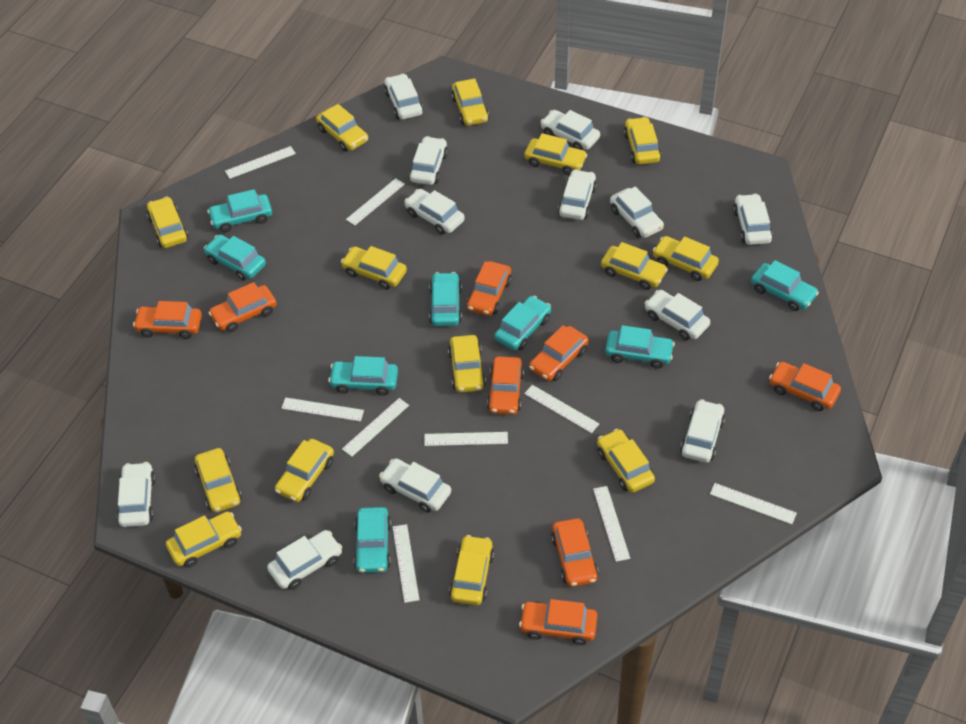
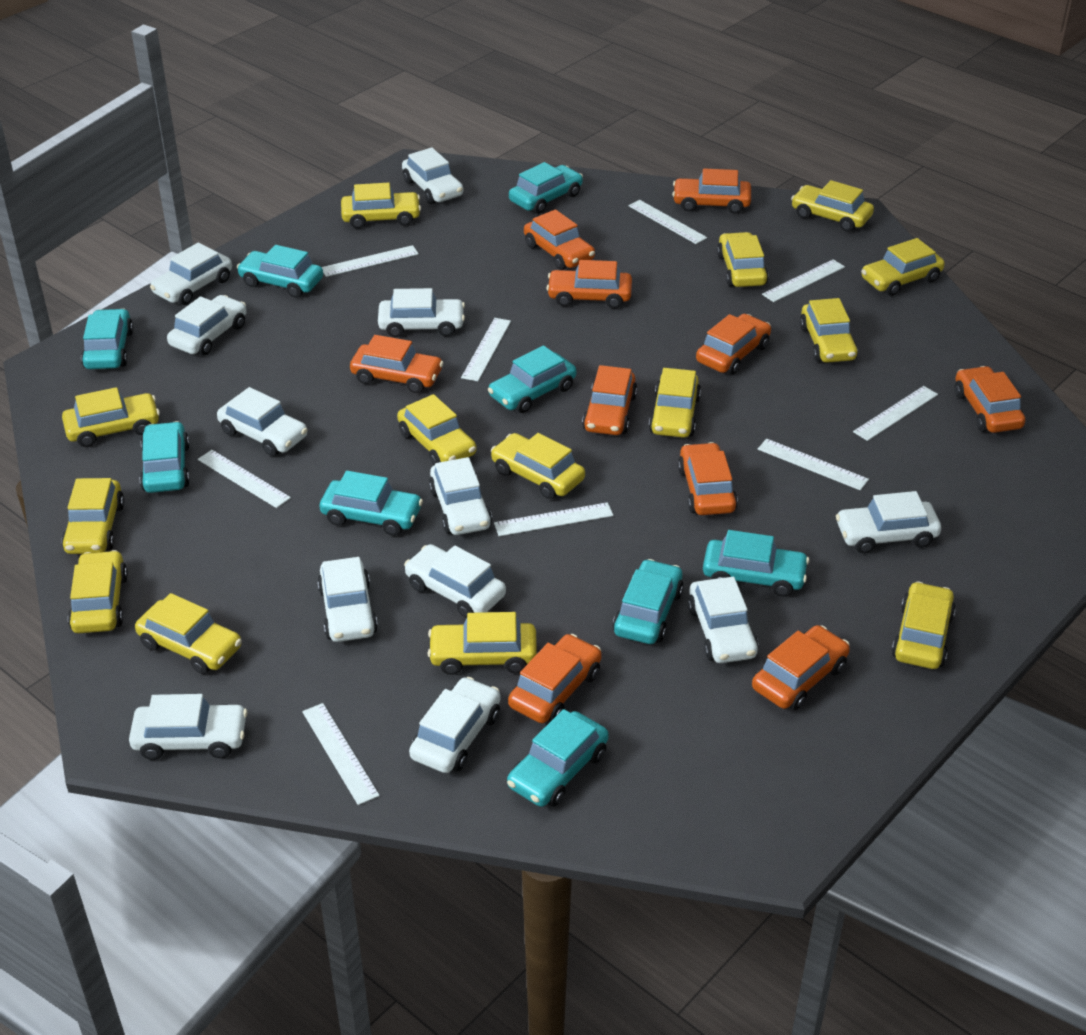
orange car: 8 -> 10
turquoise car: 8 -> 9

